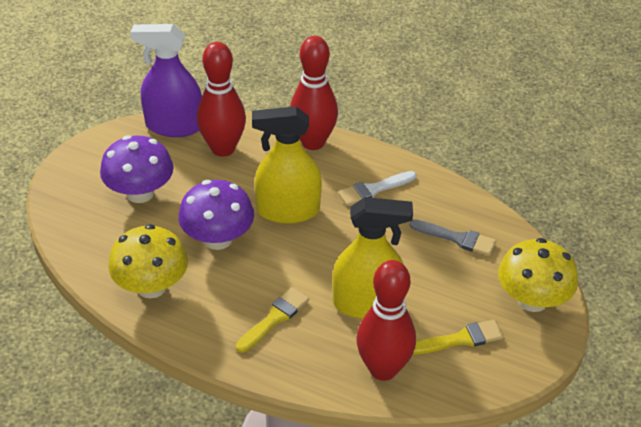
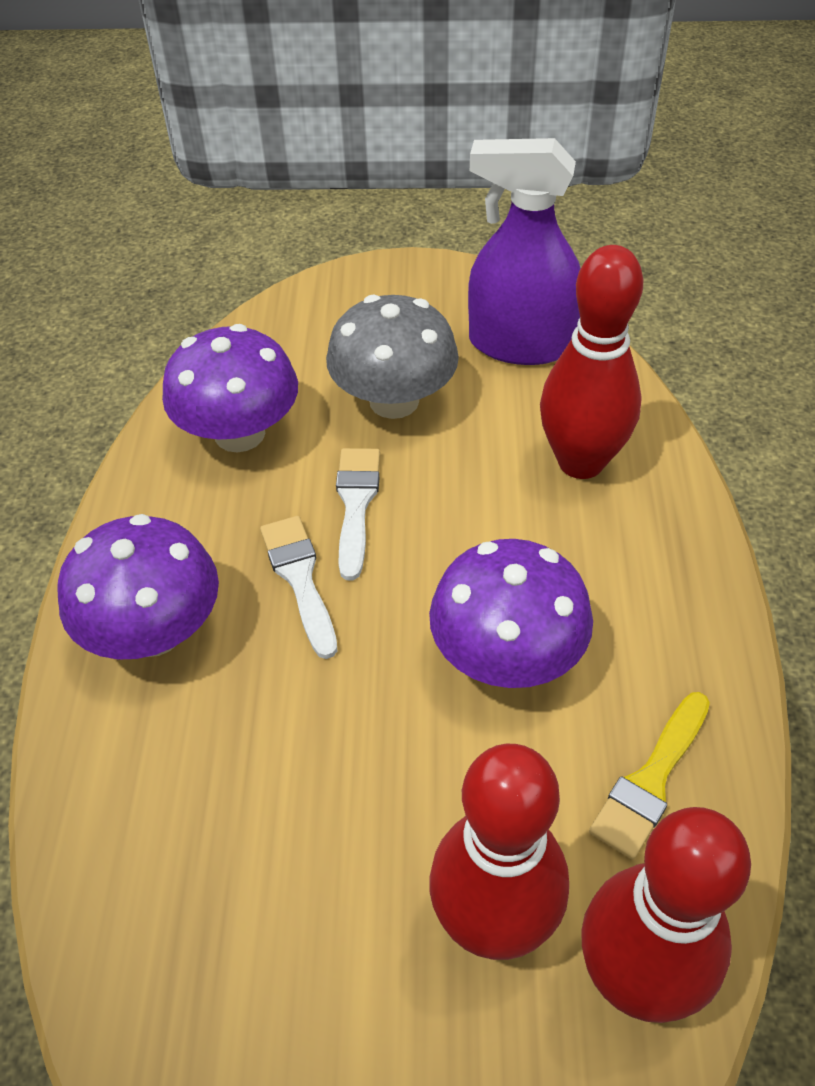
grey brush: 1 -> 0
grey mushroom: 0 -> 1
purple mushroom: 2 -> 3
white brush: 1 -> 2
yellow brush: 2 -> 1
yellow mushroom: 2 -> 0
yellow spray bottle: 2 -> 0

